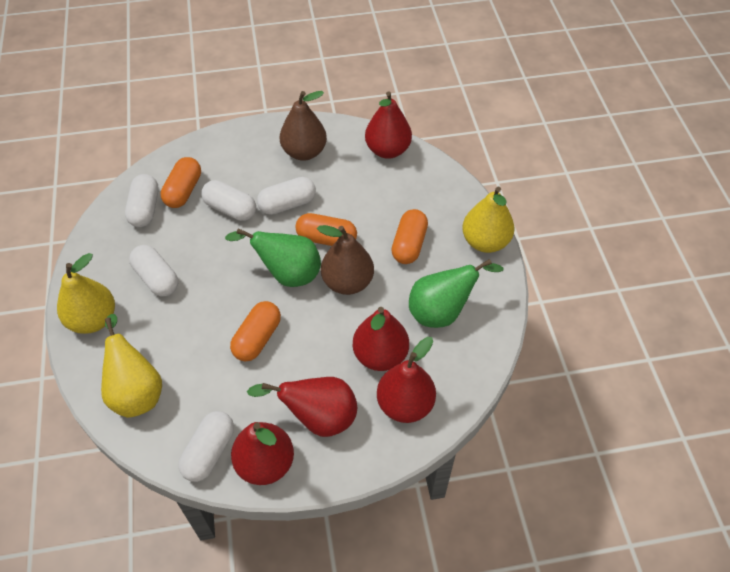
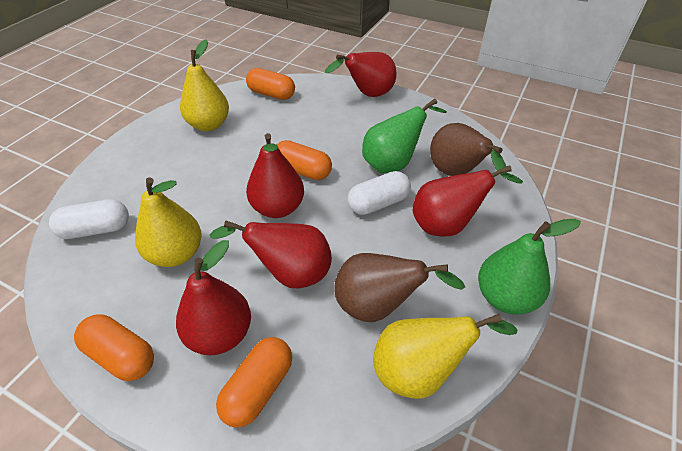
white capsule: 5 -> 2

